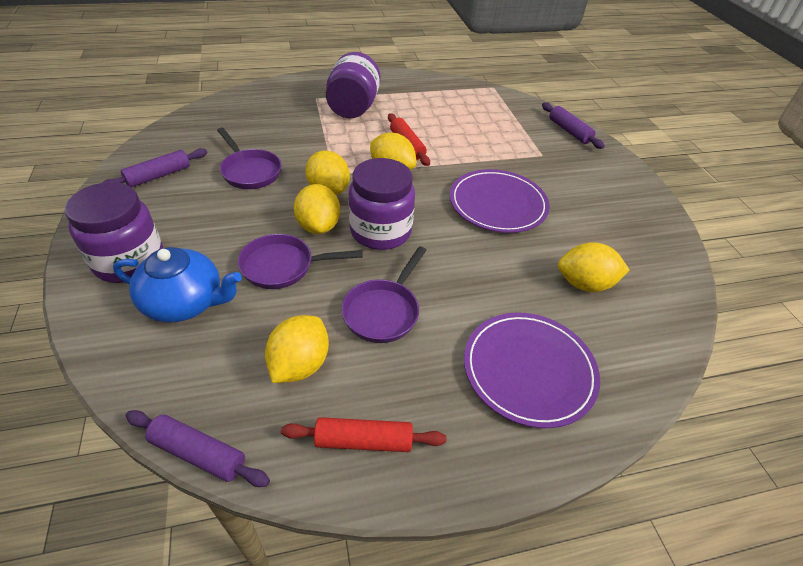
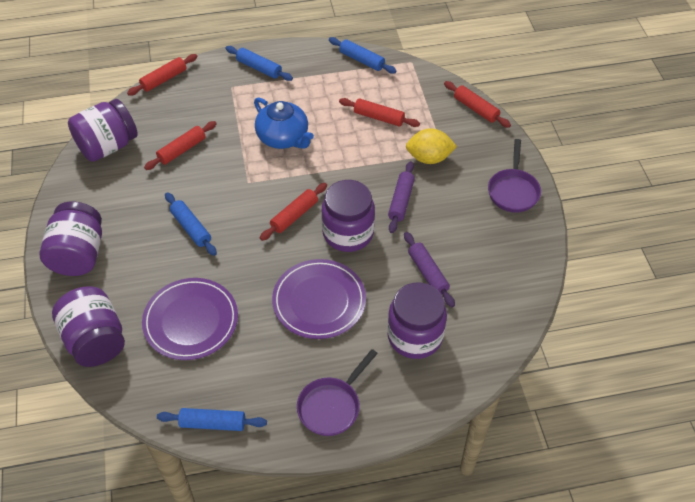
blue rolling pin: 0 -> 4
purple jar: 3 -> 5
purple pan: 3 -> 2
purple rolling pin: 3 -> 2
red rolling pin: 2 -> 5
yellow lemon: 5 -> 1

